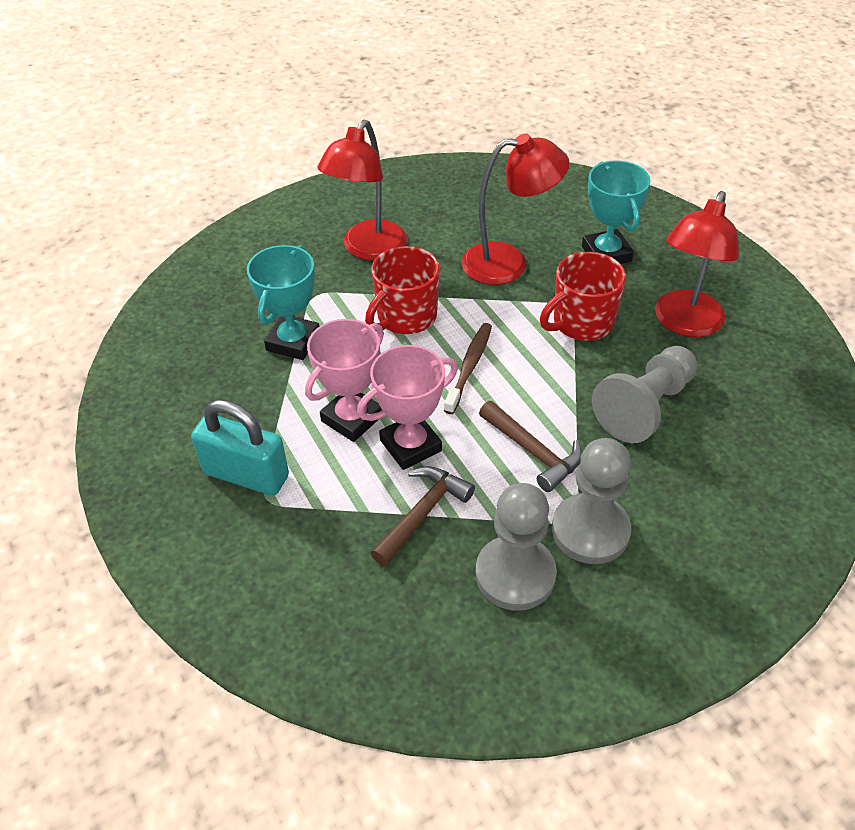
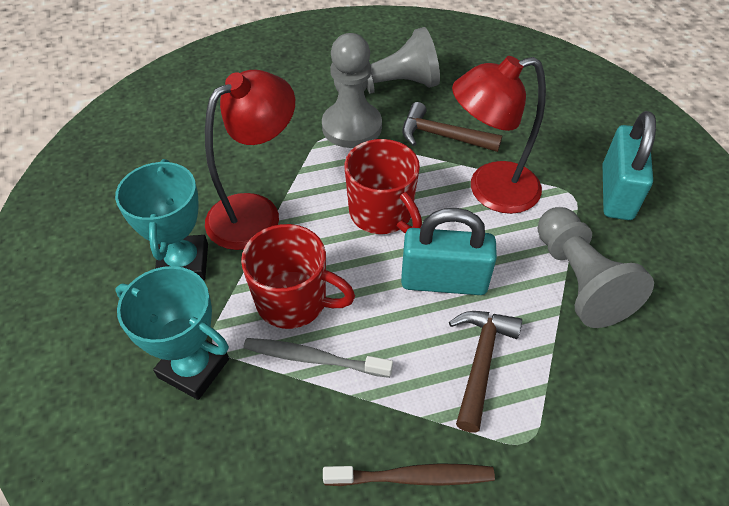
grey toothbrush: 0 -> 1
pink trophy: 2 -> 0
red lamp: 3 -> 2
turquoise padlock: 1 -> 2

